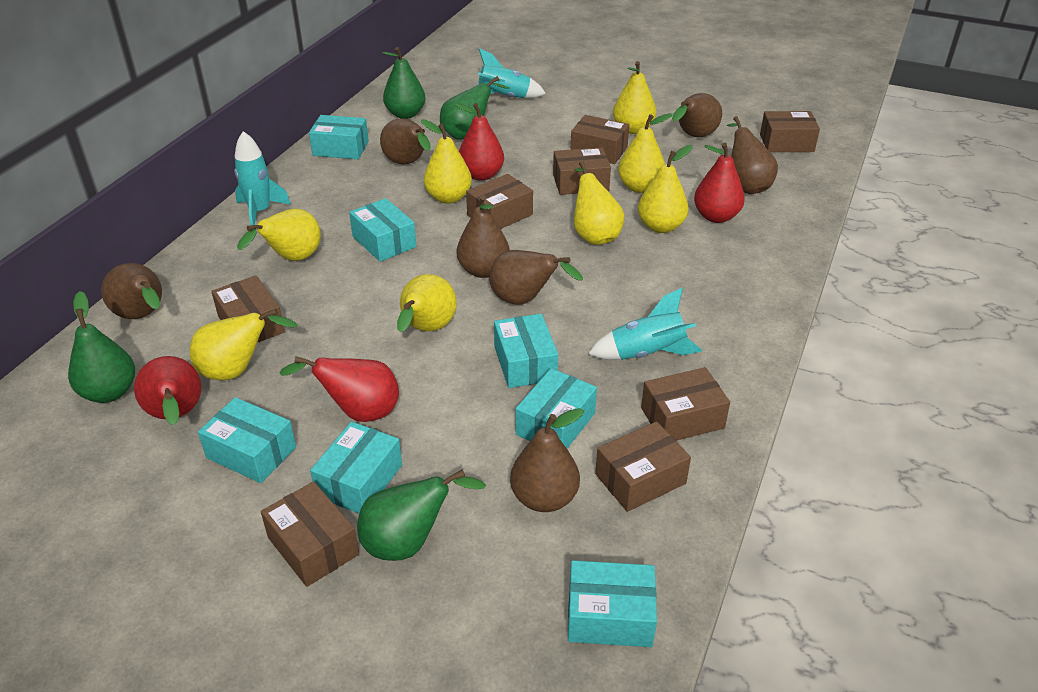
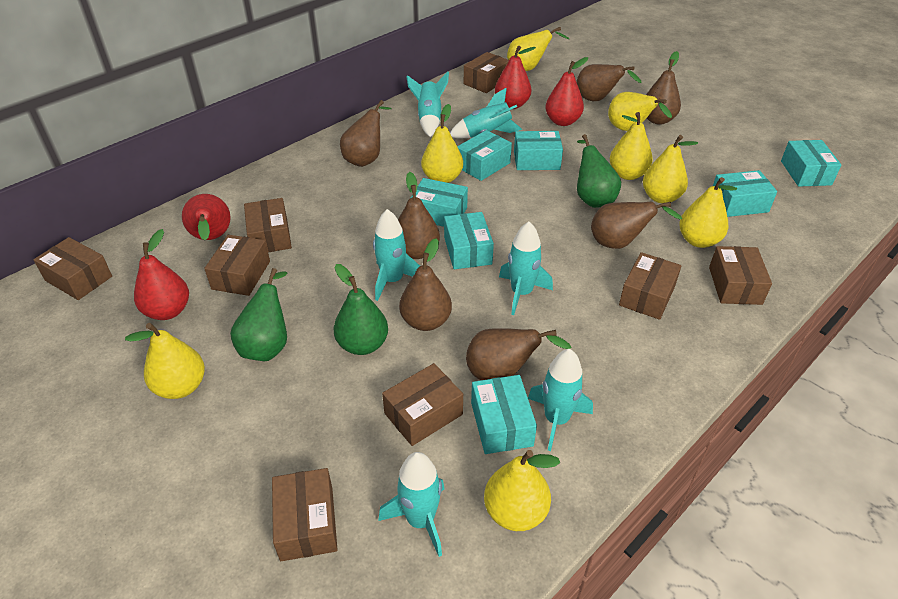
green pear: 4 -> 3
turquoise rocket: 3 -> 6

